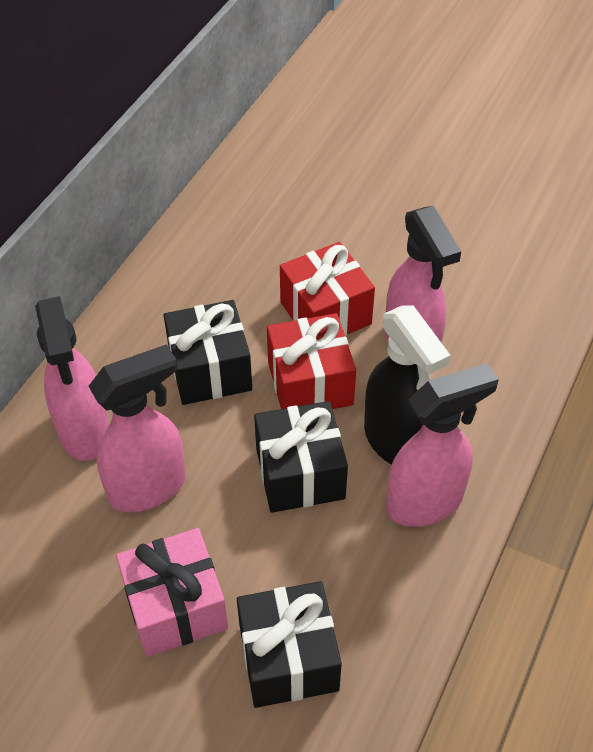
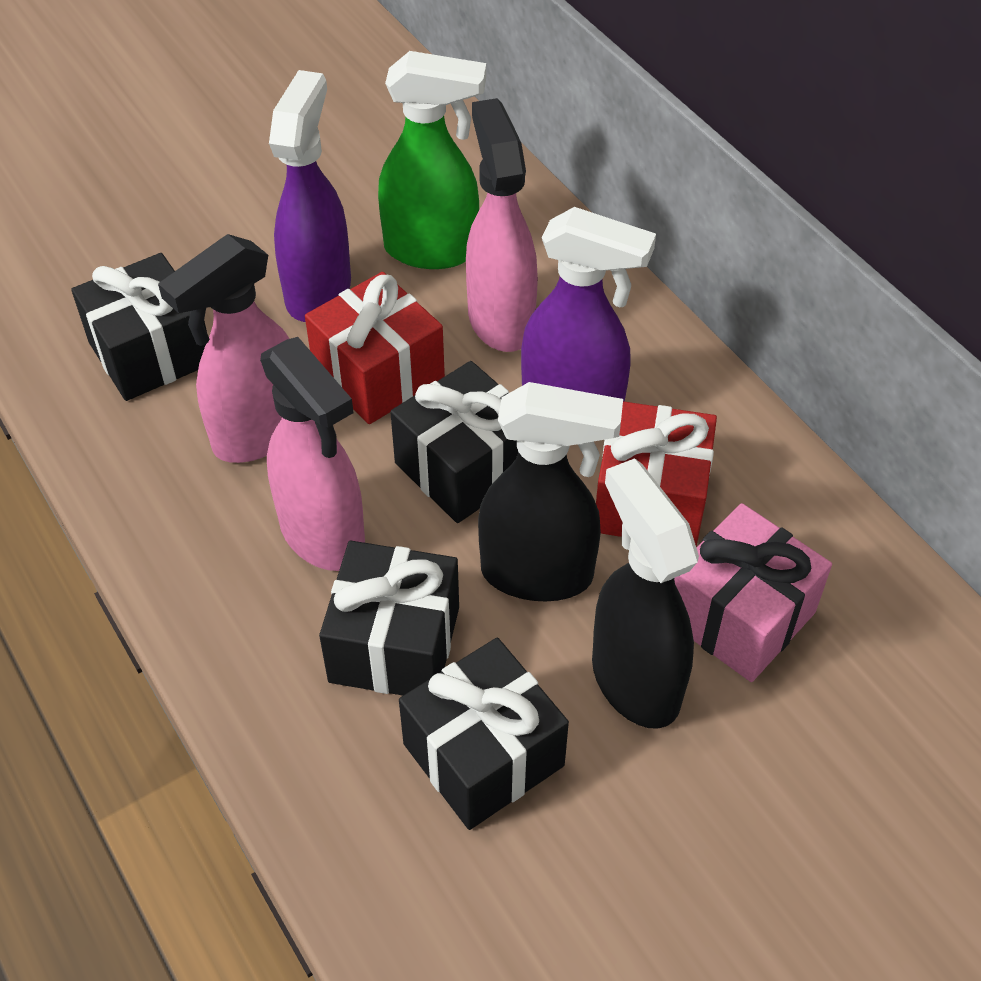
black gift: 3 -> 4
black spray bottle: 1 -> 2
green spray bottle: 0 -> 1
pink spray bottle: 4 -> 3
purple spray bottle: 0 -> 2

